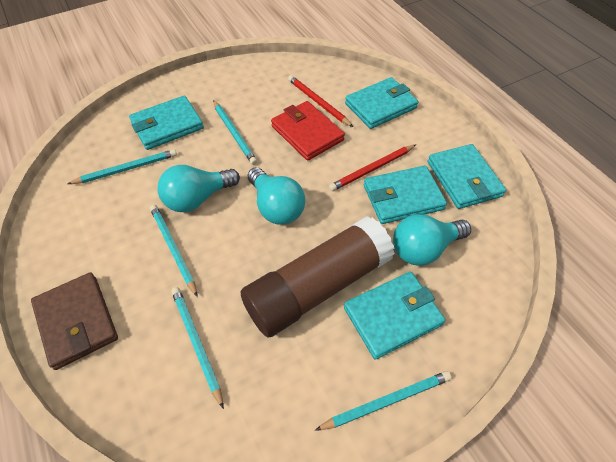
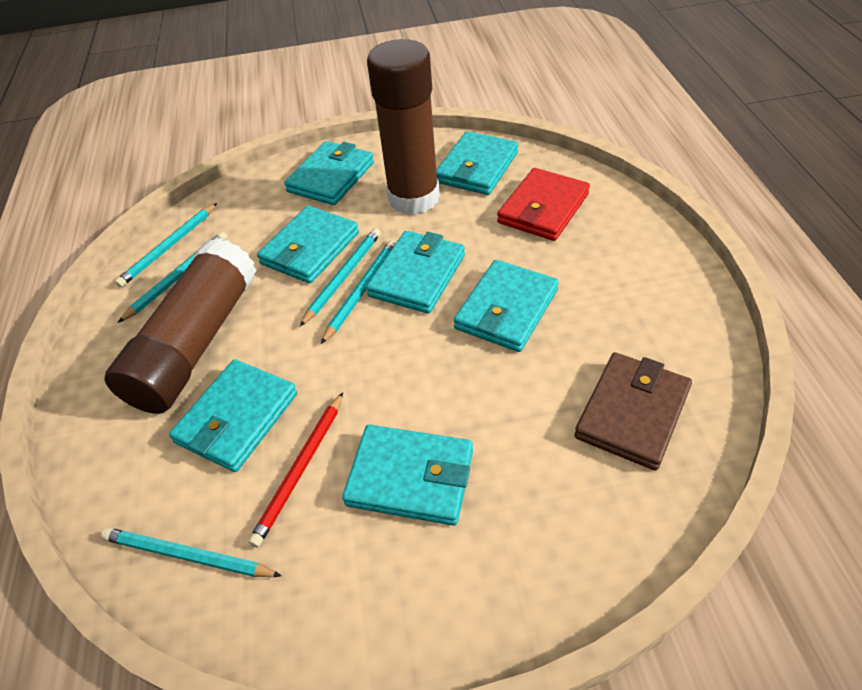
brown glue stick: 1 -> 2
red pencil: 2 -> 1
turquoise light bulb: 3 -> 0
turquoise wallet: 5 -> 7

